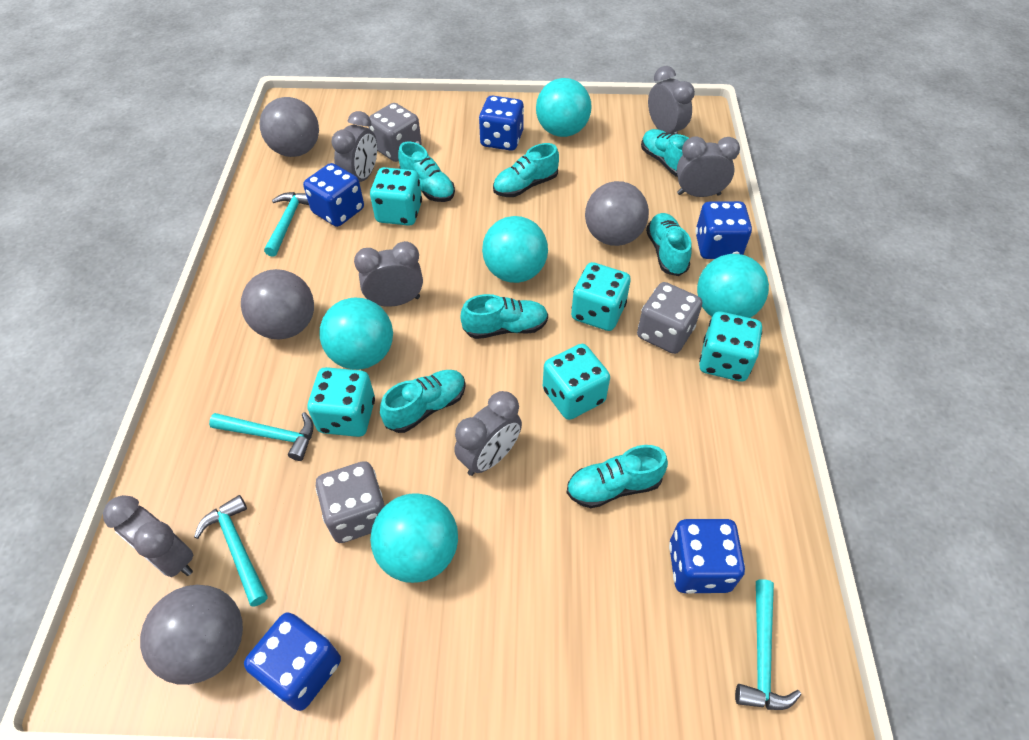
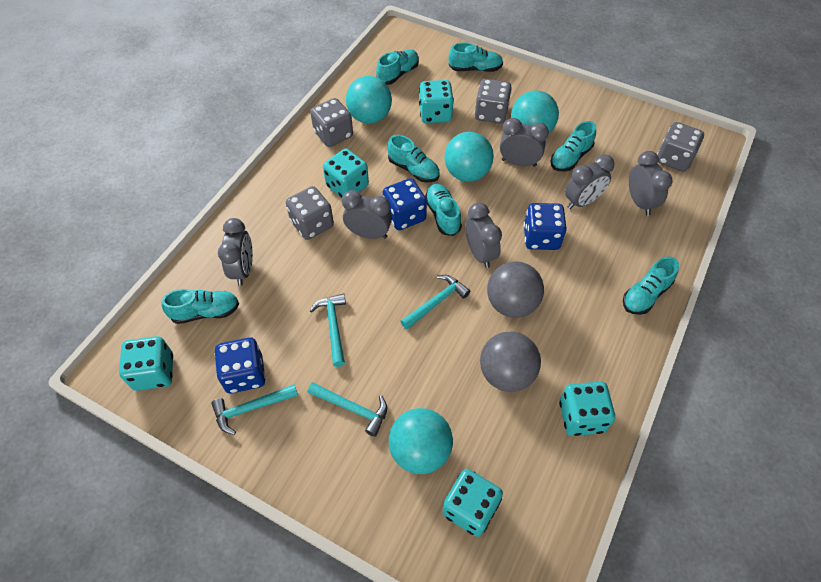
blue dice: 5 -> 3
grey ball: 4 -> 2
grey dice: 3 -> 4
turquoise ball: 5 -> 4

